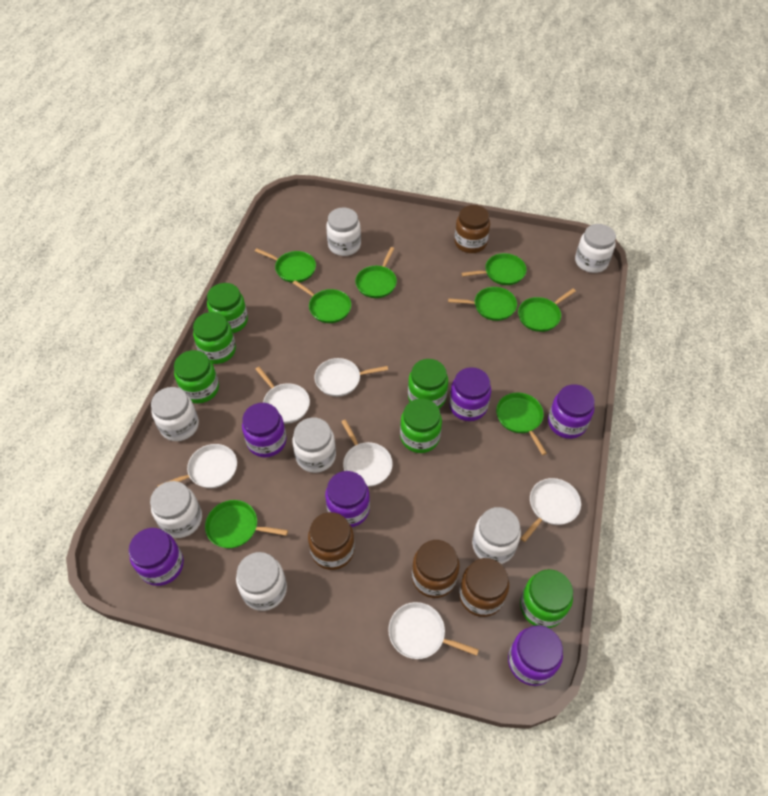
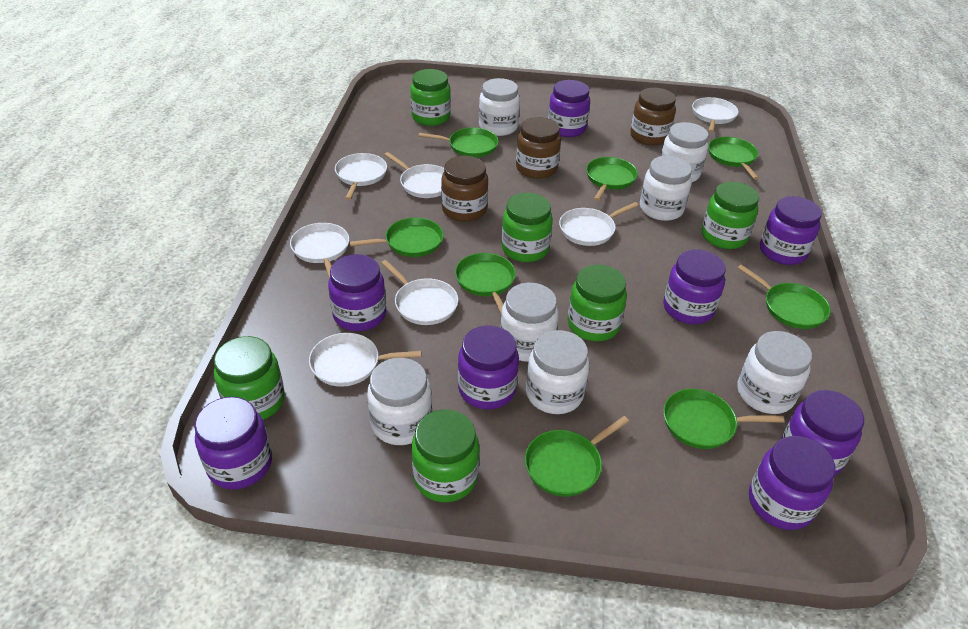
brown jar: 4 -> 3
purple jar: 6 -> 8
white pan: 6 -> 7

